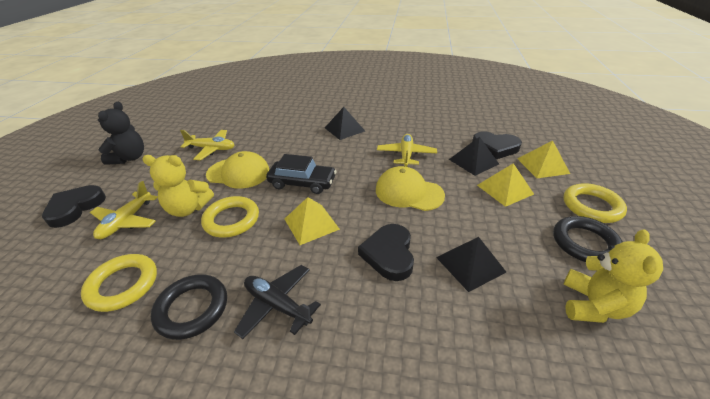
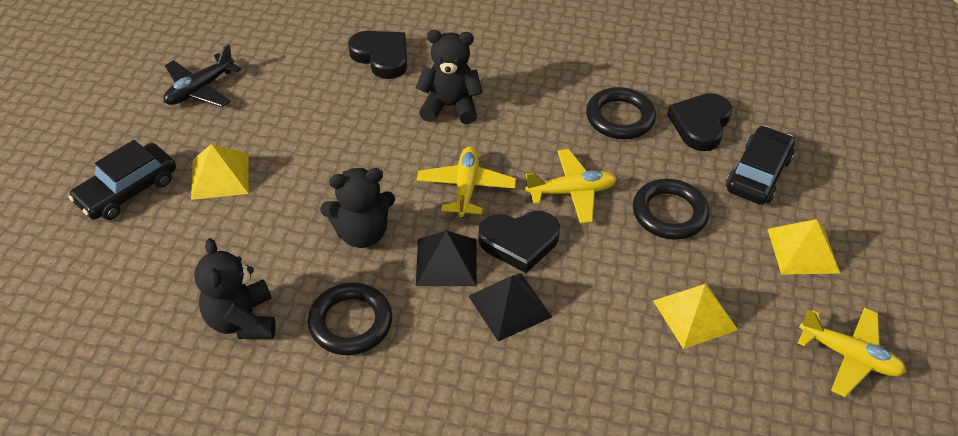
black car: 1 -> 2
black pyramid: 3 -> 2
black ring: 2 -> 3
black teddy bear: 1 -> 3
yellow cap: 2 -> 0
yellow ring: 3 -> 0
yellow teddy bear: 2 -> 0

